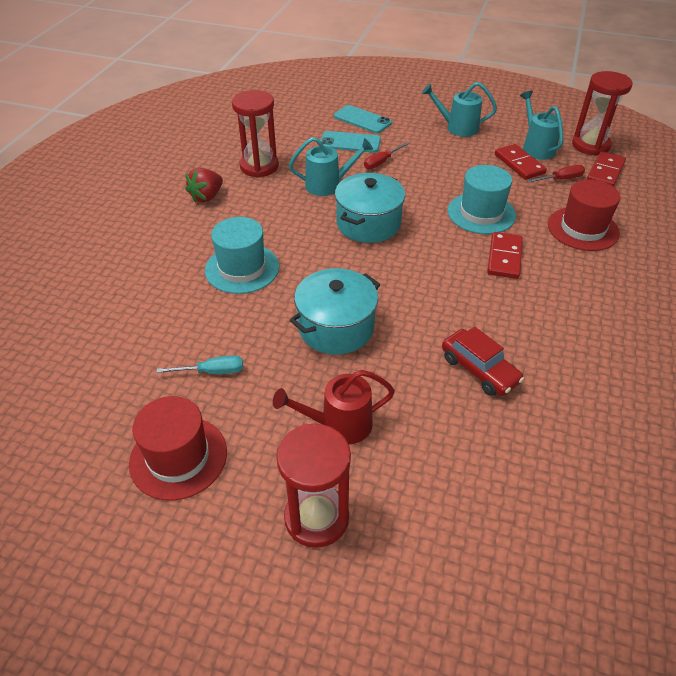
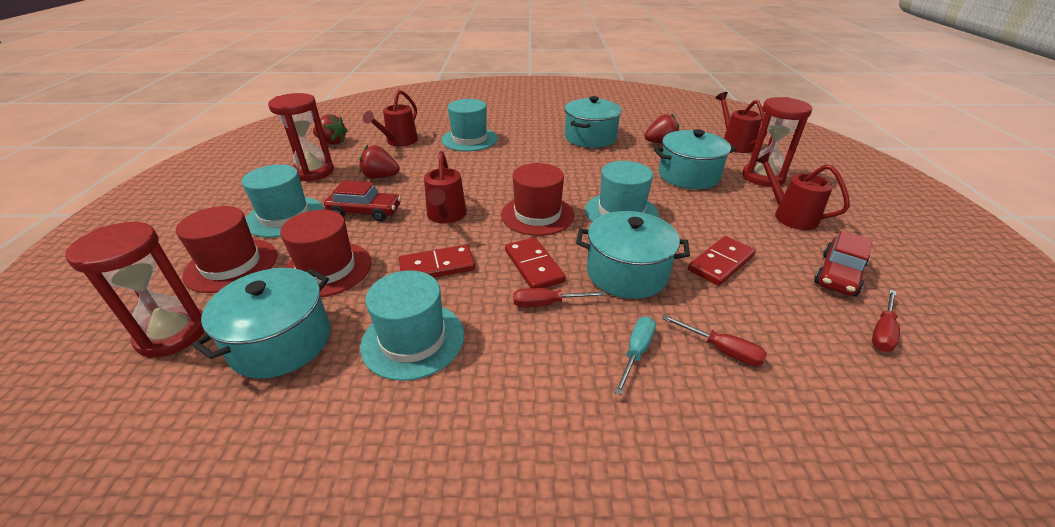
red car: 1 -> 2
red hat: 2 -> 3
red screwdriver: 2 -> 3
red strawberry: 1 -> 3
red watering can: 1 -> 4
turquoise hat: 2 -> 4
turquoise phone: 2 -> 0
turquoise pot: 2 -> 4
turquoise watering can: 3 -> 0

